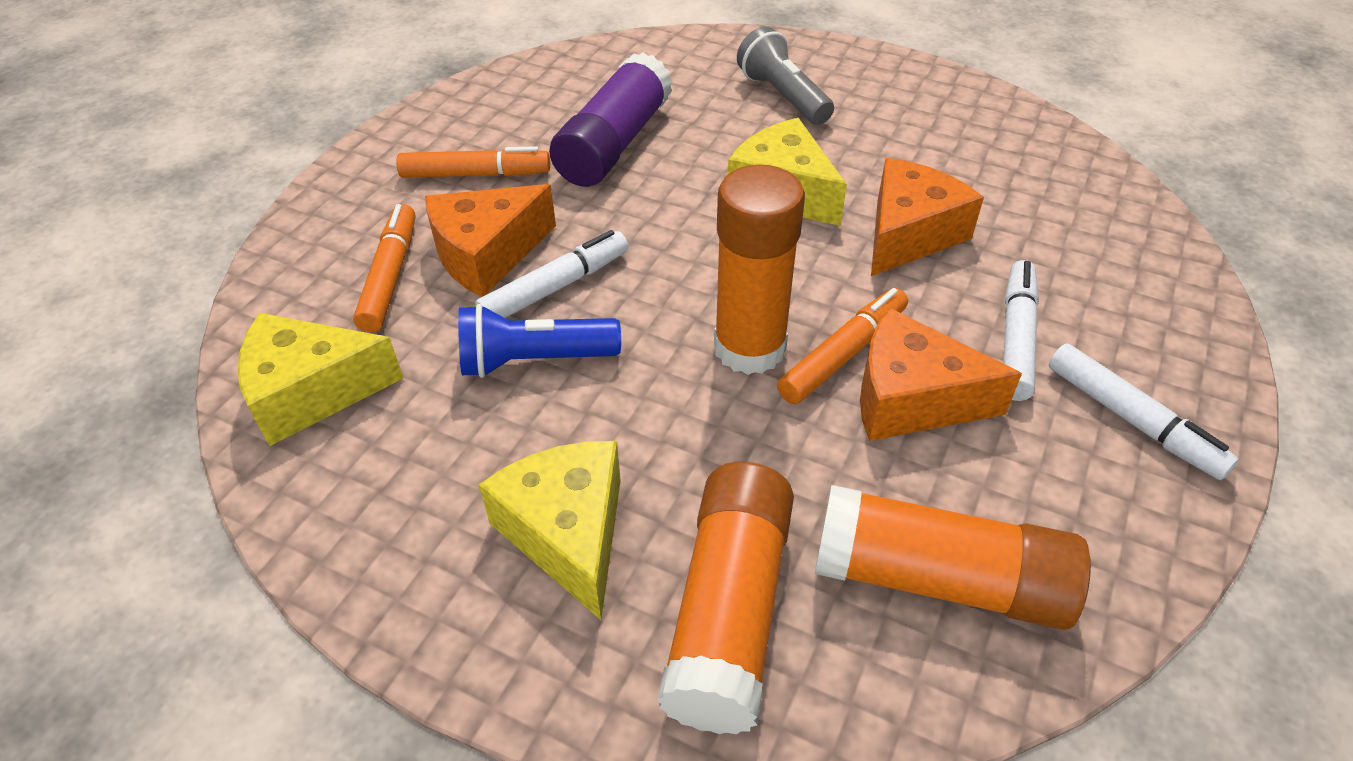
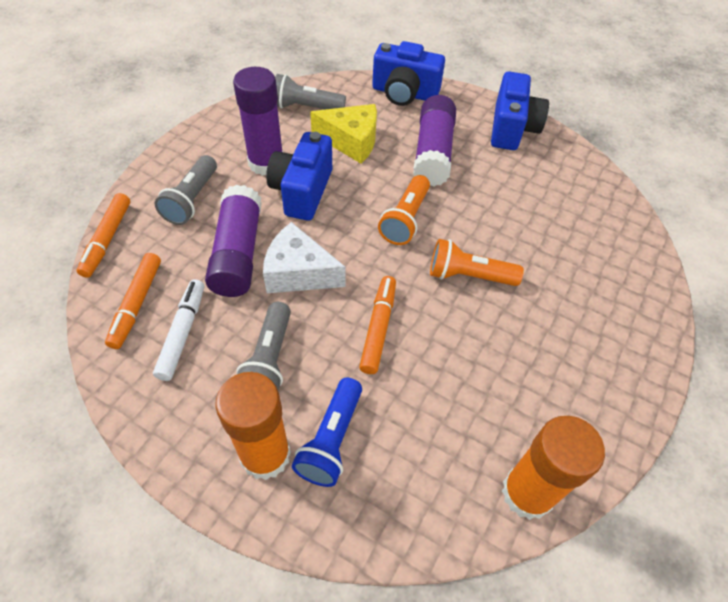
blue camera: 0 -> 3
grey flashlight: 1 -> 3
orange cheese: 3 -> 0
orange flashlight: 0 -> 2
orange glue stick: 3 -> 2
purple glue stick: 1 -> 3
white cheese: 0 -> 1
white marker: 3 -> 1
yellow cheese: 3 -> 1

